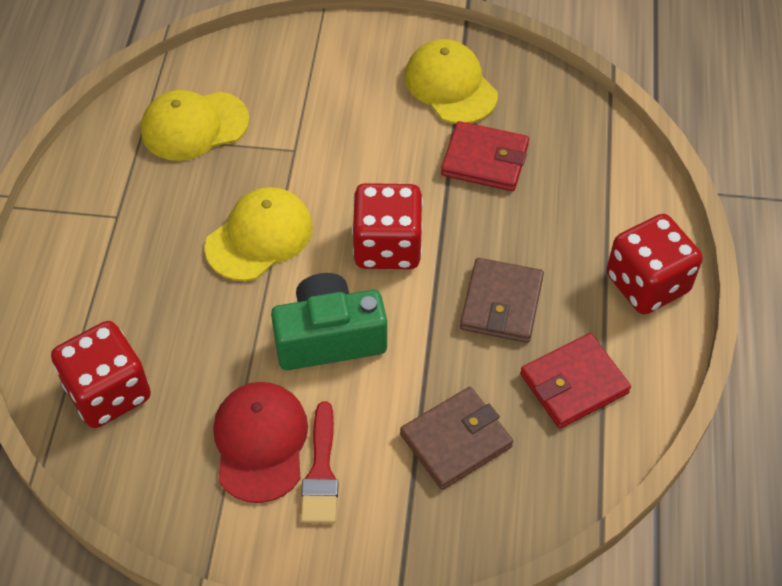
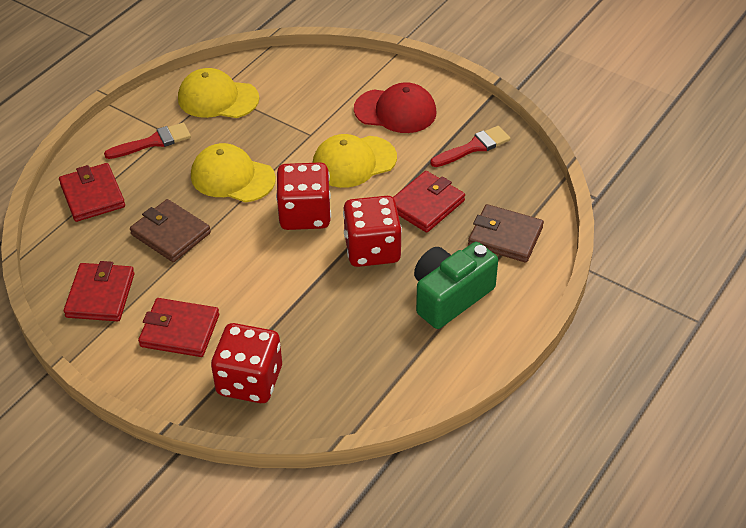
red brush: 1 -> 2
red wallet: 2 -> 4

